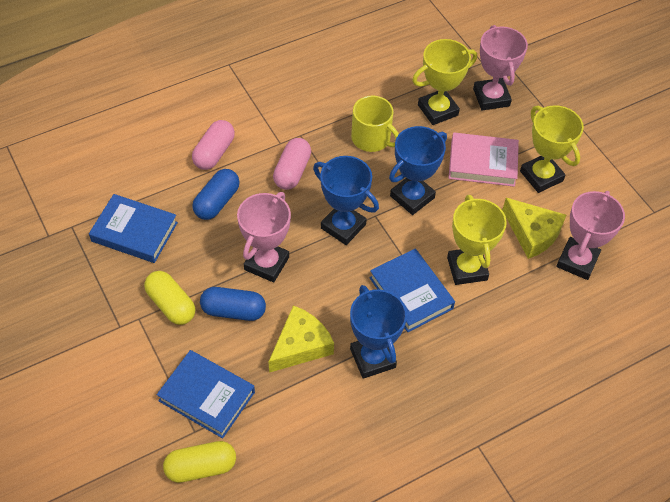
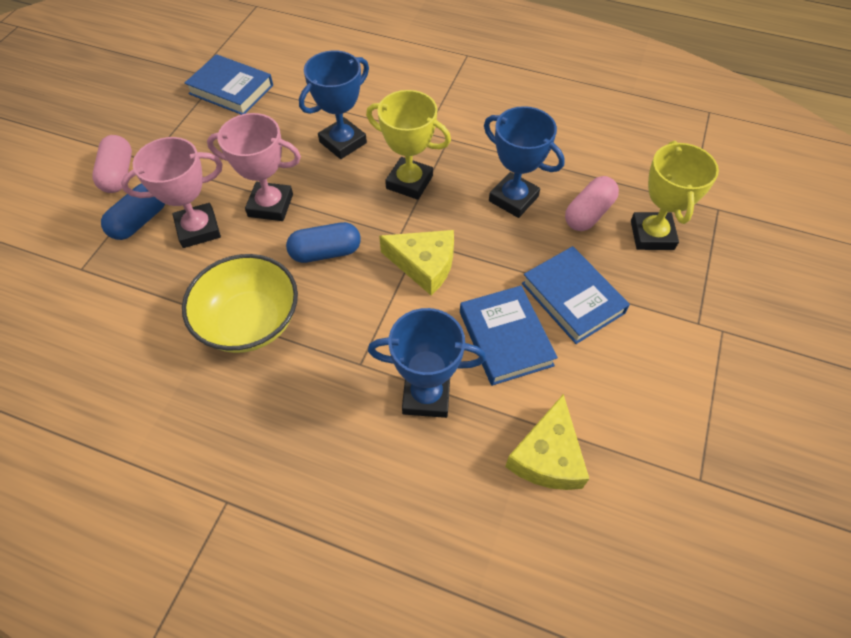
pink book: 1 -> 0
pink trophy: 3 -> 2
yellow bowl: 0 -> 1
yellow capsule: 2 -> 0
yellow mug: 1 -> 0
yellow trophy: 3 -> 2

